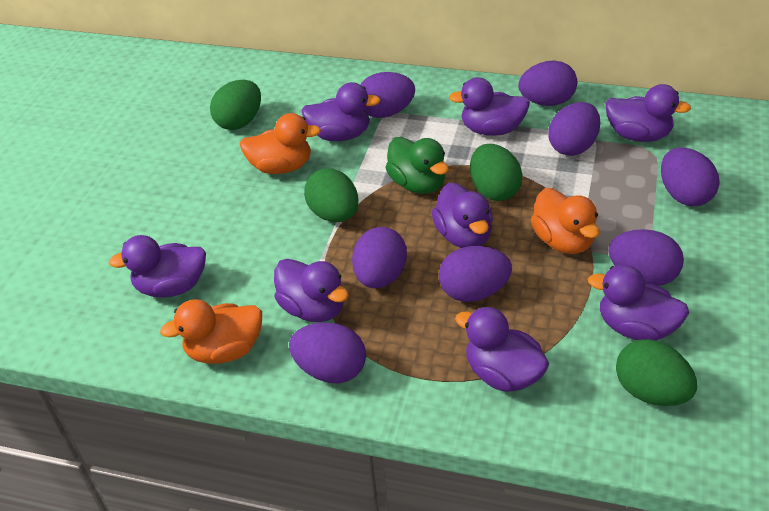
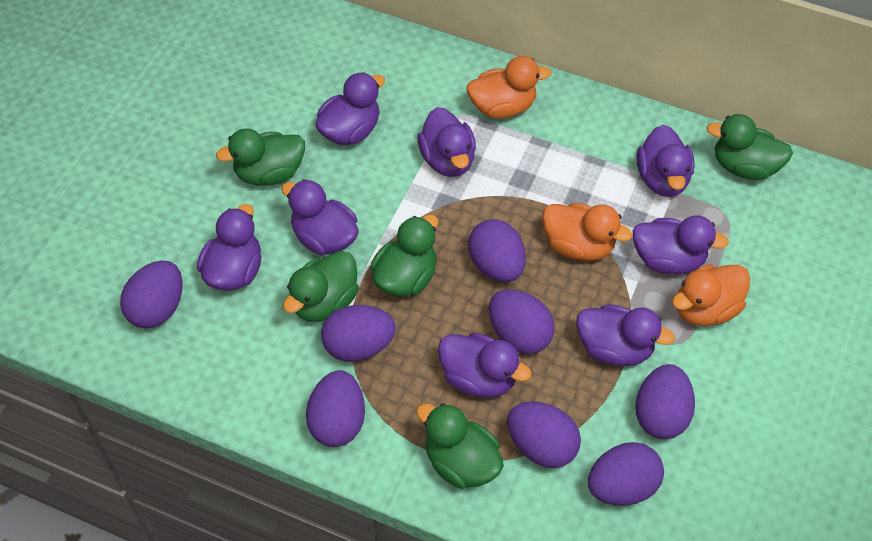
green duck: 1 -> 5
green egg: 4 -> 0

